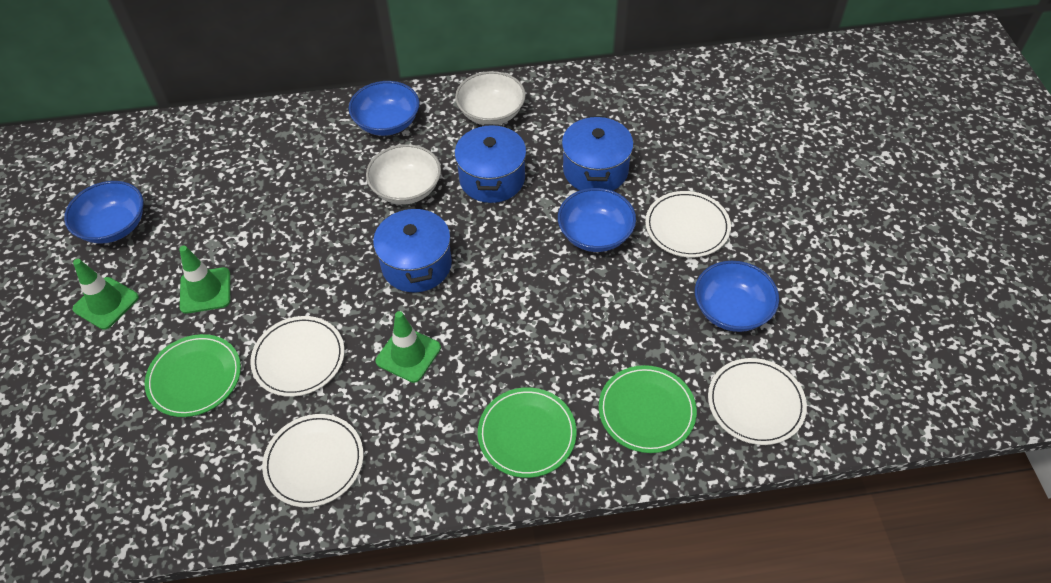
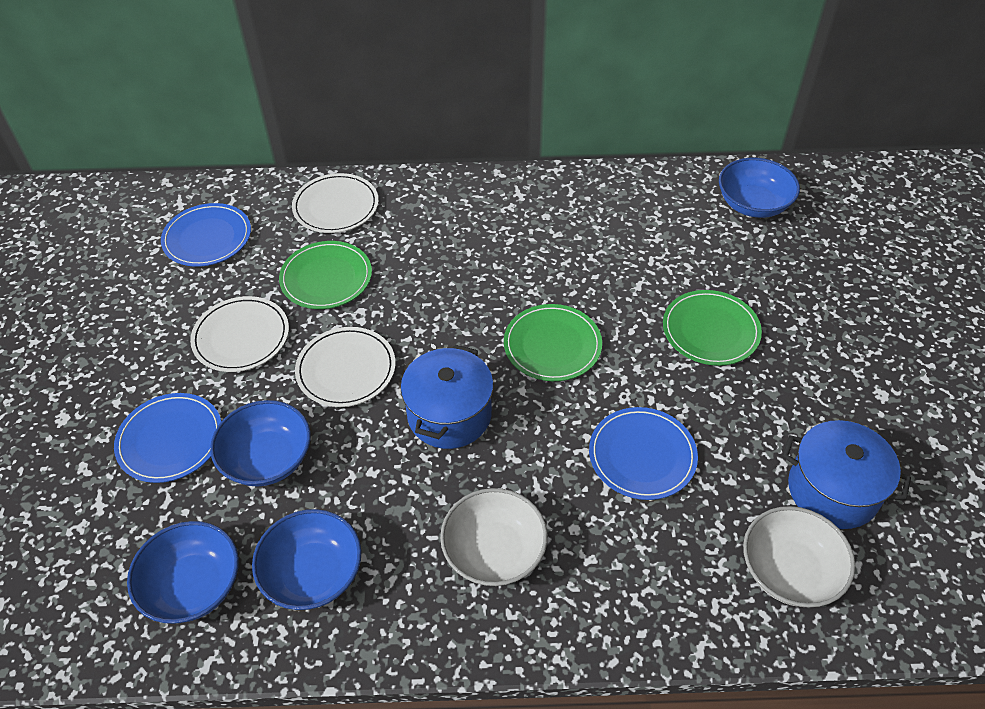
blue plate: 0 -> 3
blue pot: 3 -> 2
green traffic cone: 3 -> 0
white plate: 4 -> 3

